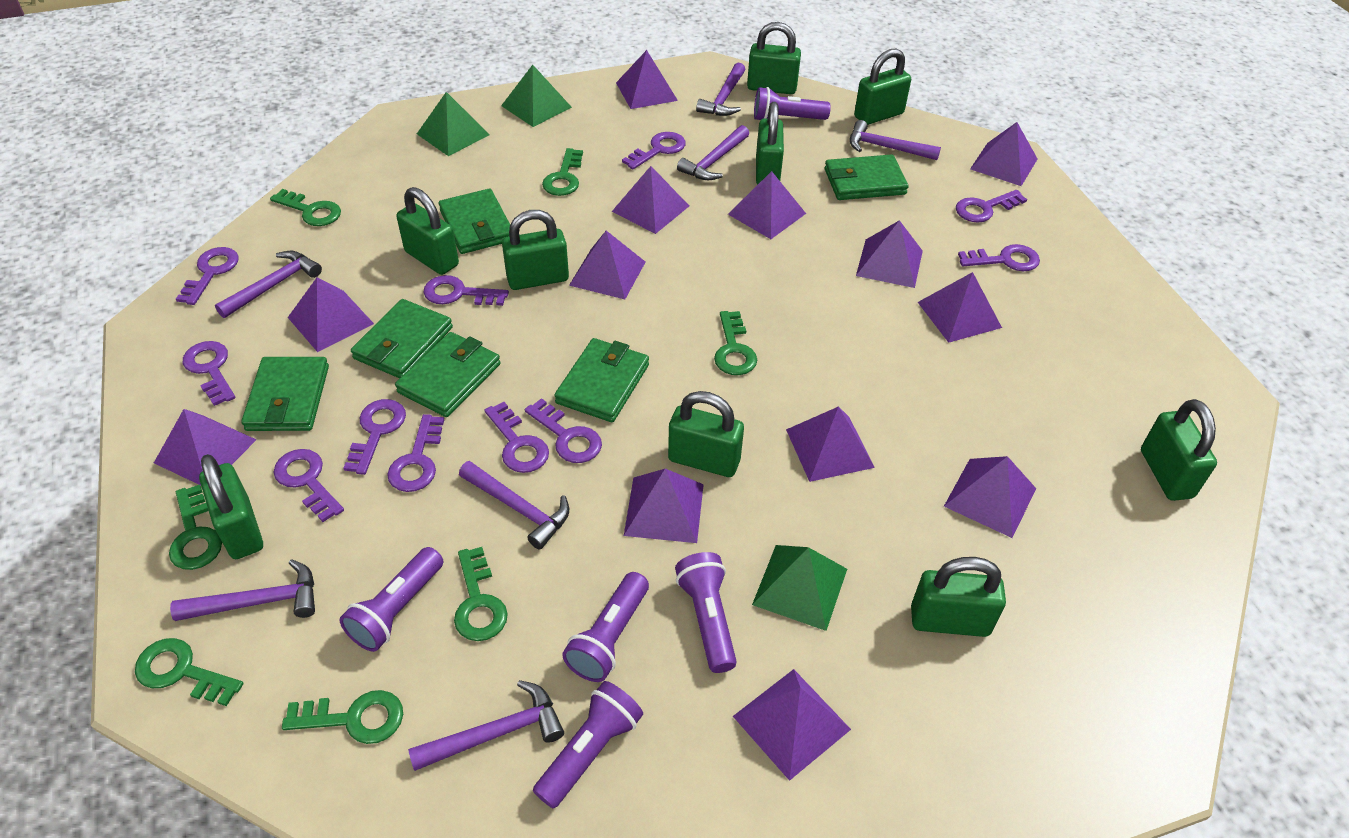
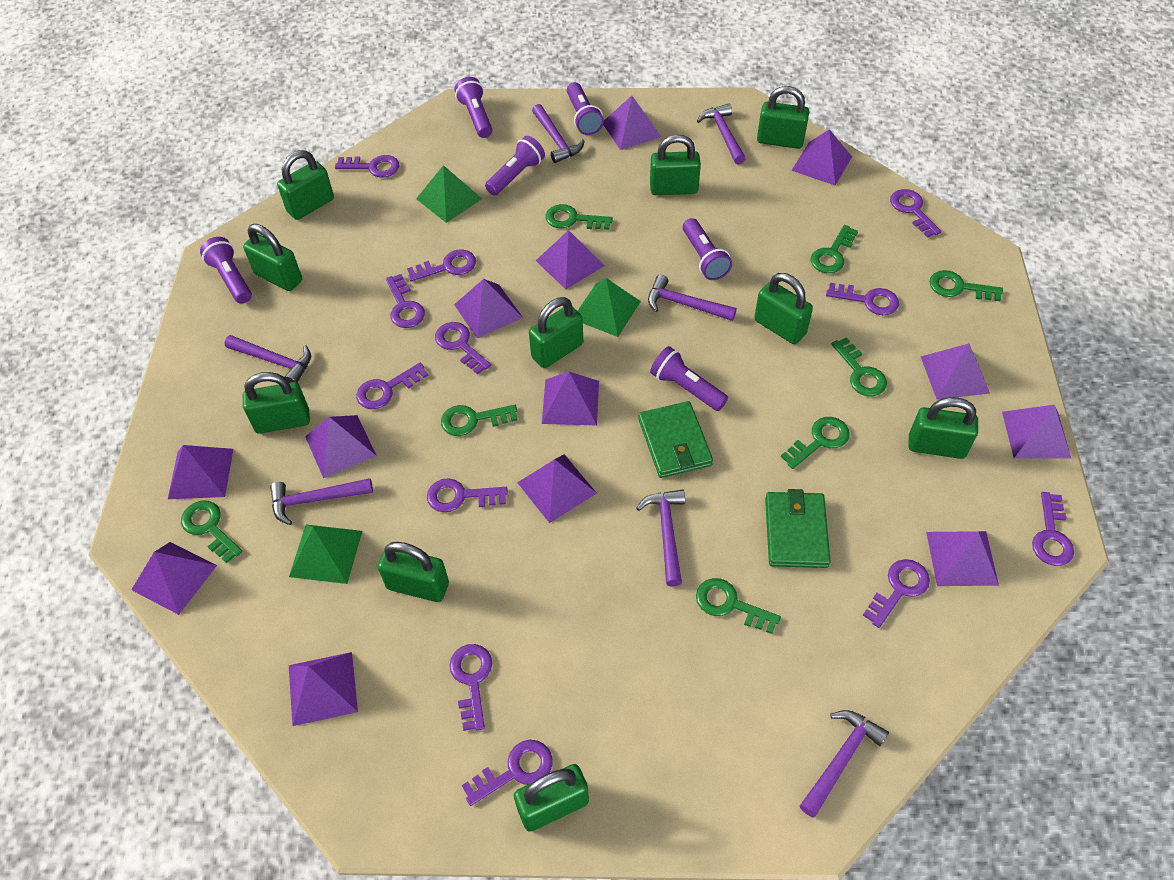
green key: 7 -> 8
green padlock: 9 -> 10
green wallet: 6 -> 2
purple flashlight: 5 -> 6
purple key: 11 -> 12

